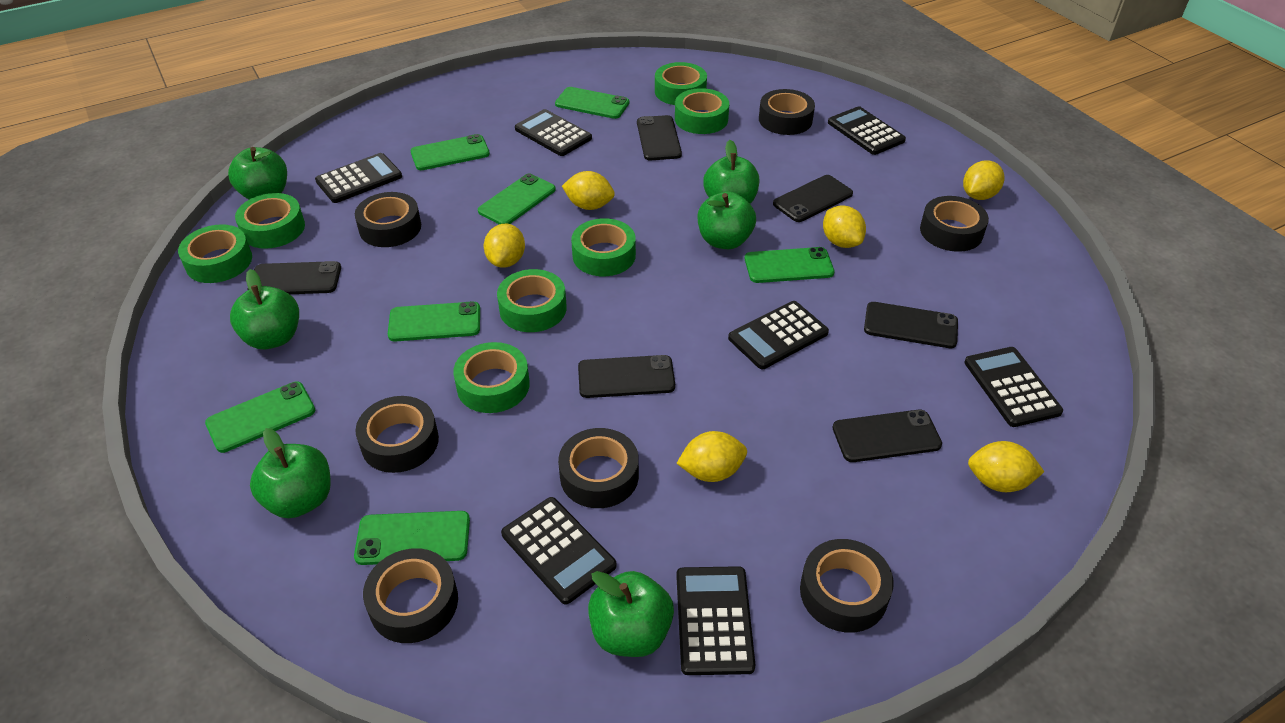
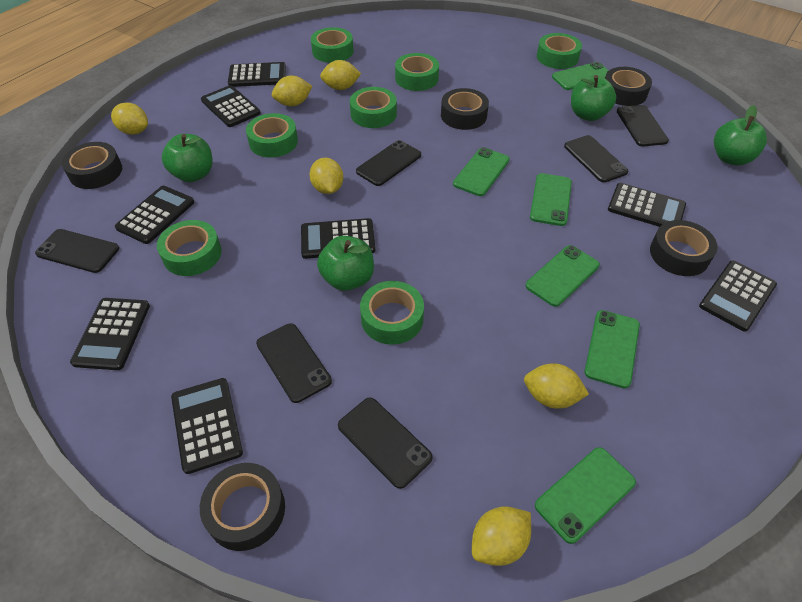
black calculator: 7 -> 8
black tape: 7 -> 5
green apple: 6 -> 4
green phone: 7 -> 6

